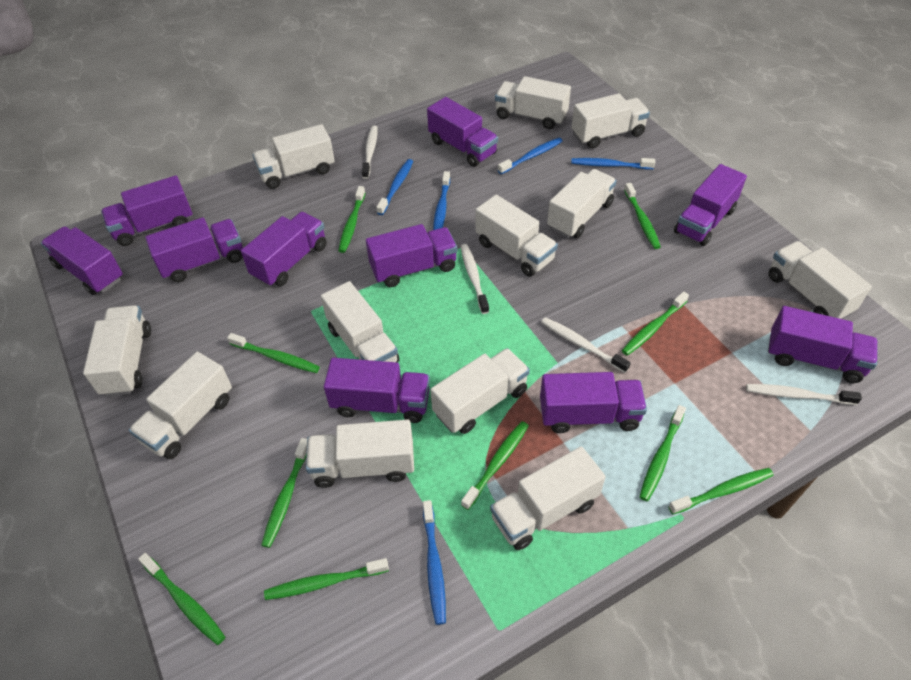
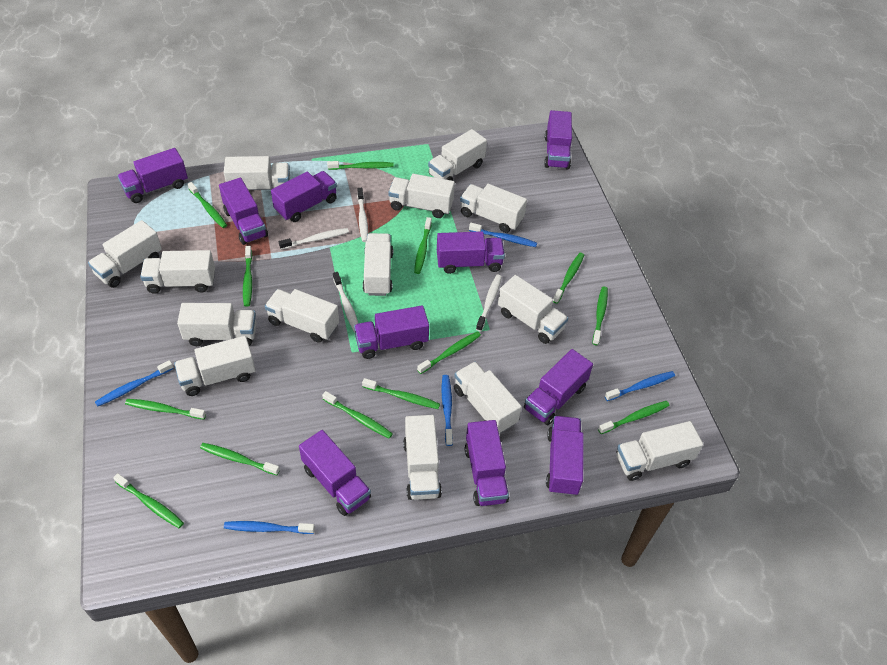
green toothbrush: 10 -> 13
white truck: 12 -> 14

